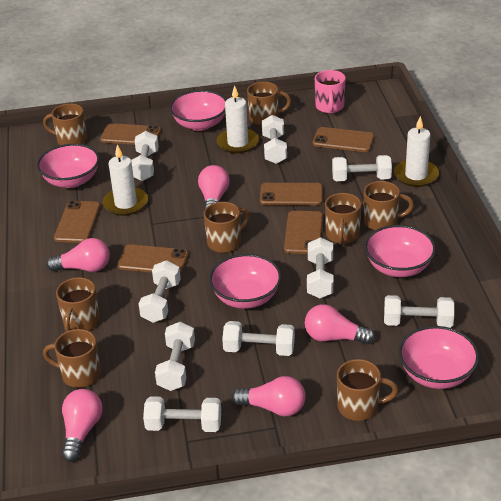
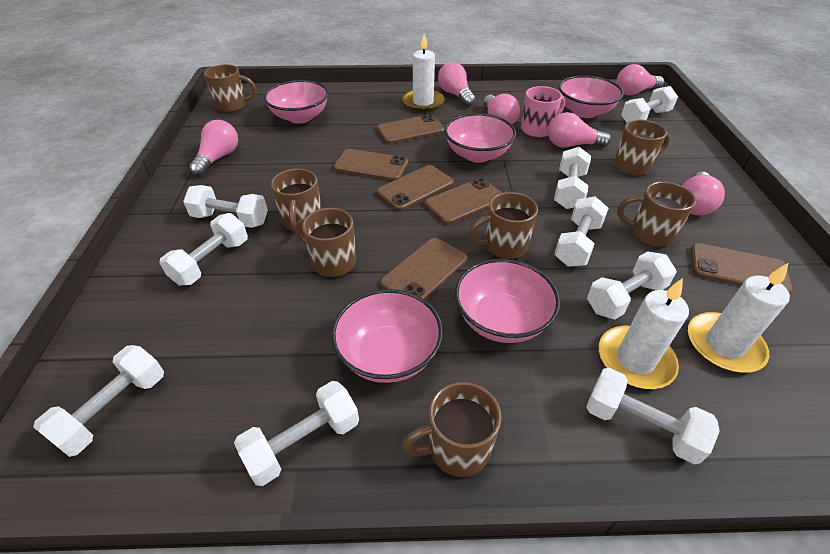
brown mug: 8 -> 7
pink light bulb: 5 -> 6

